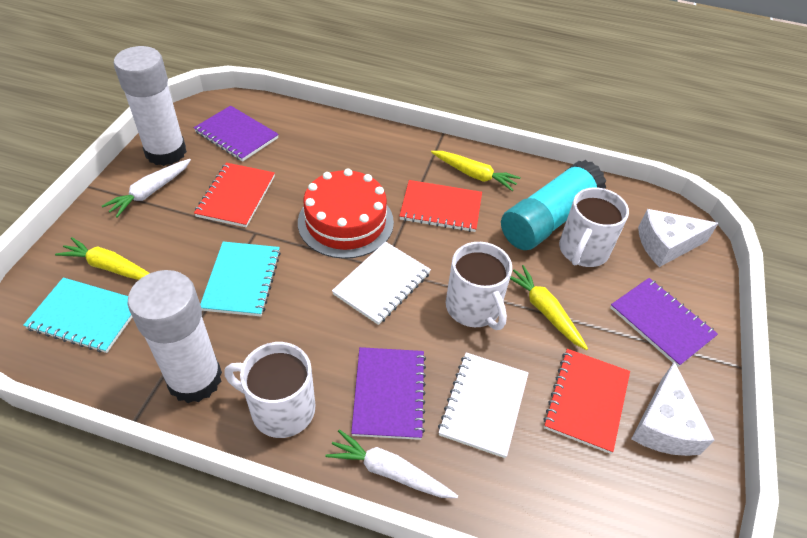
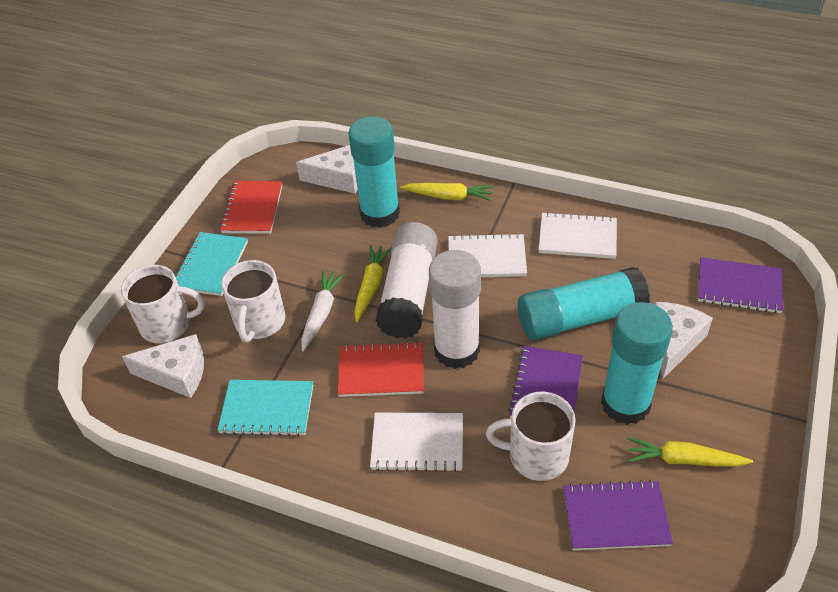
red cake: 1 -> 0
red notebook: 3 -> 2
turquoise glue stick: 1 -> 3
white carrot: 2 -> 1
white cheese: 2 -> 3
white notebook: 2 -> 3

